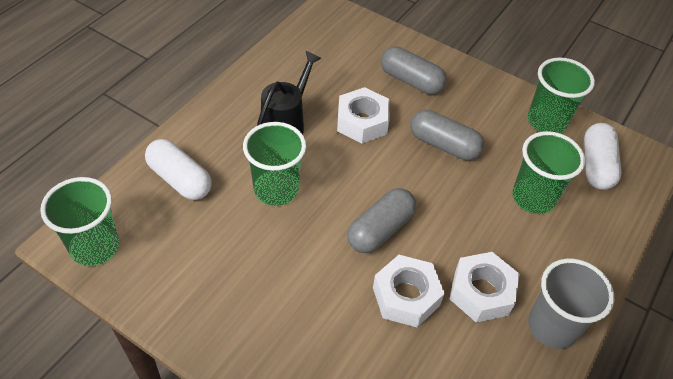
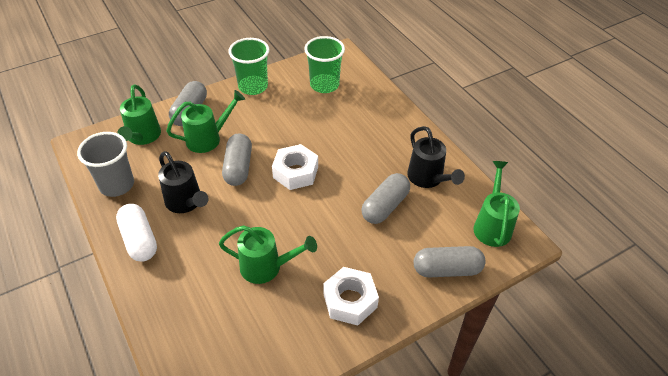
black watering can: 1 -> 2
green cup: 4 -> 2
green watering can: 0 -> 4
grey capsule: 3 -> 4
white capsule: 2 -> 1
white nut: 3 -> 2

